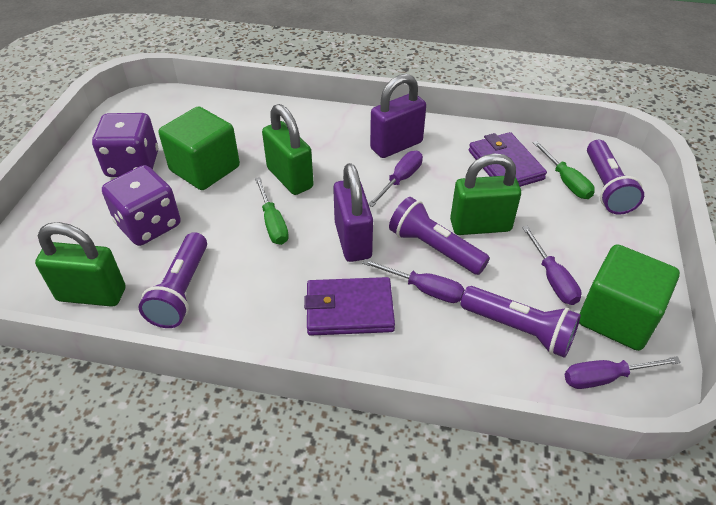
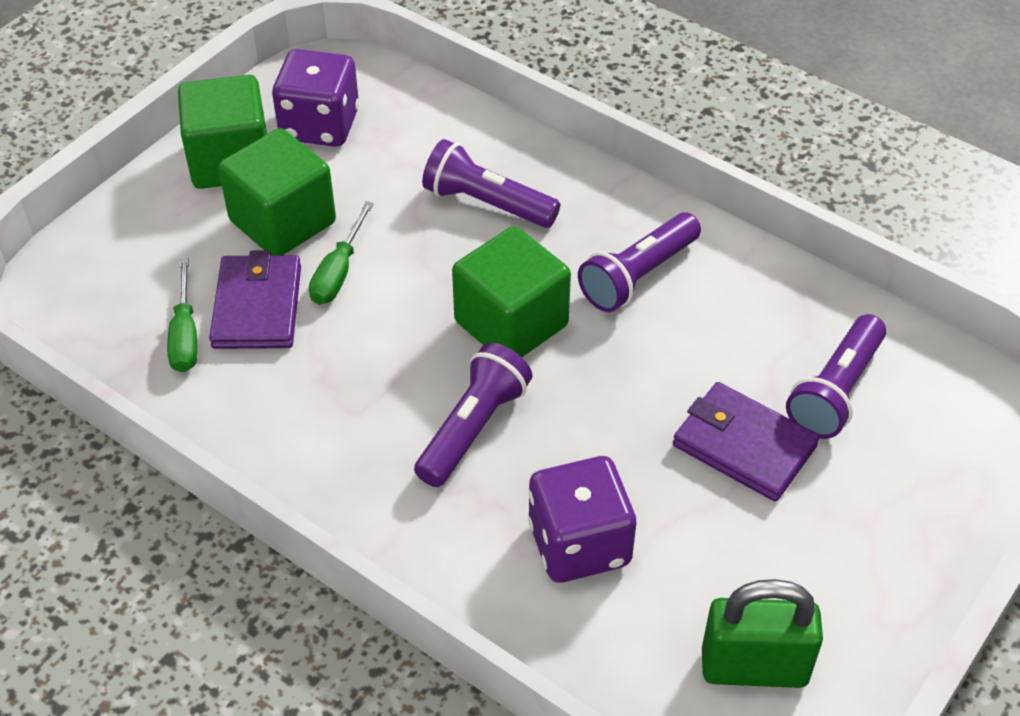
green cube: 2 -> 3
green padlock: 3 -> 1
purple padlock: 2 -> 0
purple screwdriver: 4 -> 0

